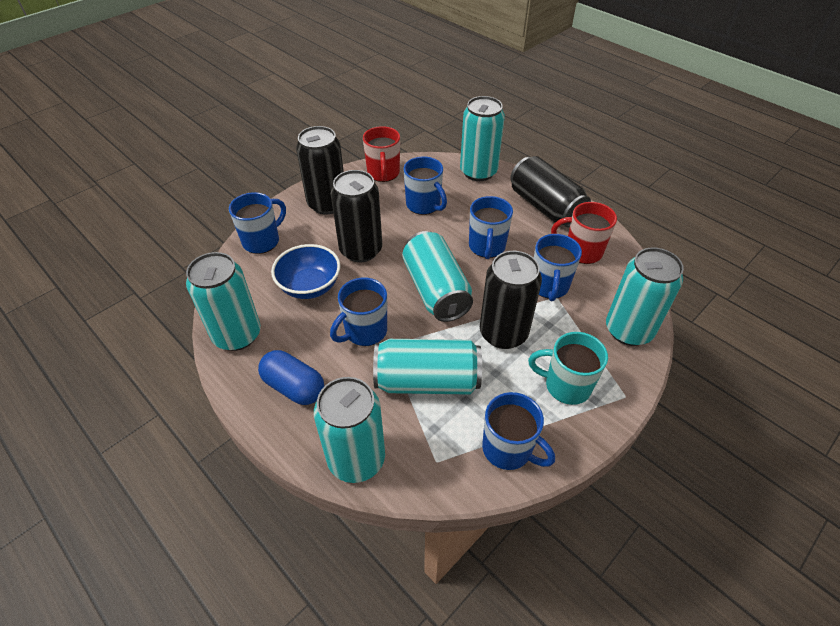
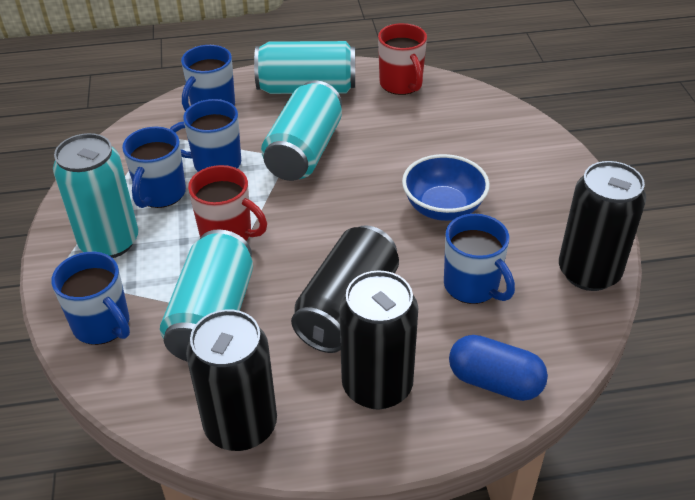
blue mug: 6 -> 5
turquoise can: 6 -> 4
turquoise mug: 1 -> 0

